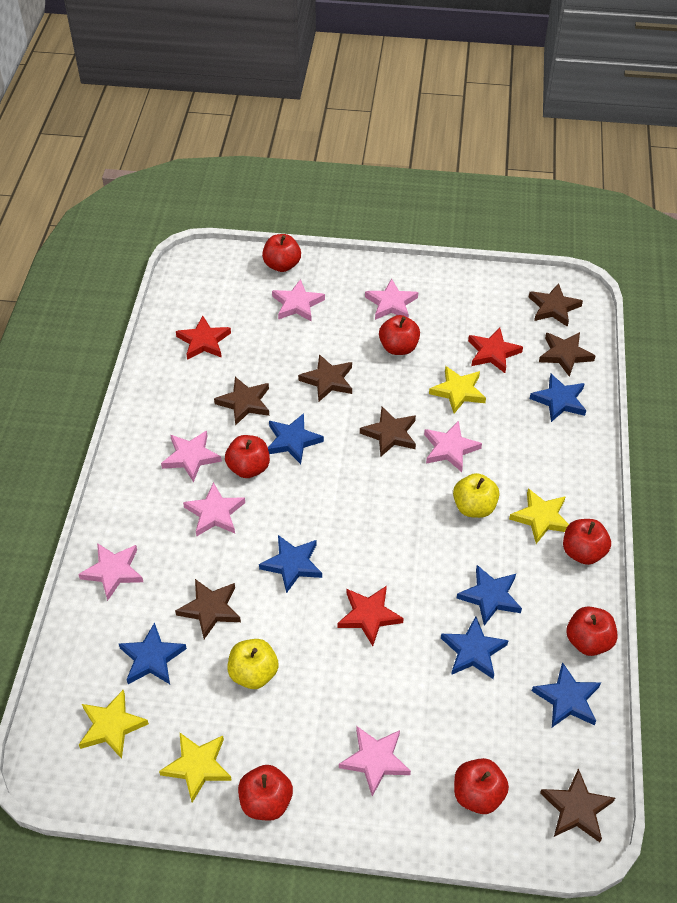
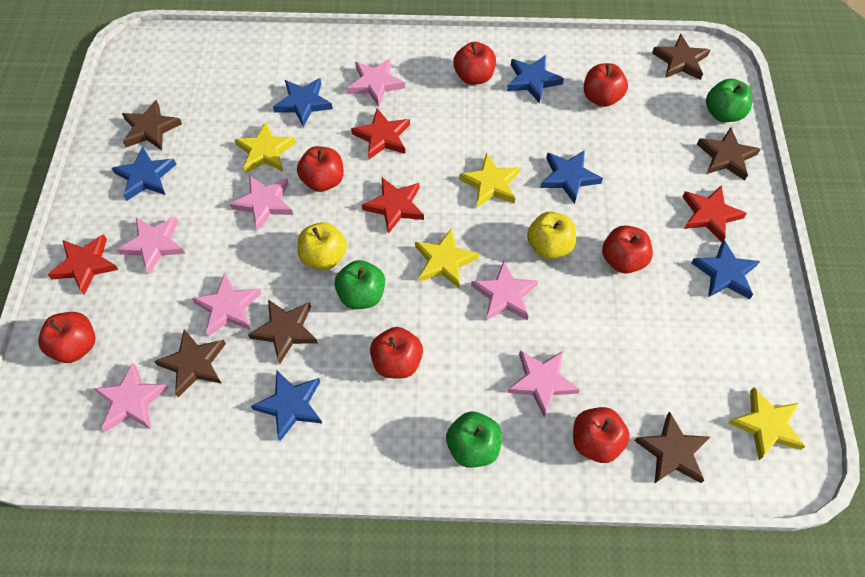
blue star: 7 -> 6
brown star: 7 -> 6
green apple: 0 -> 3
red star: 3 -> 4

